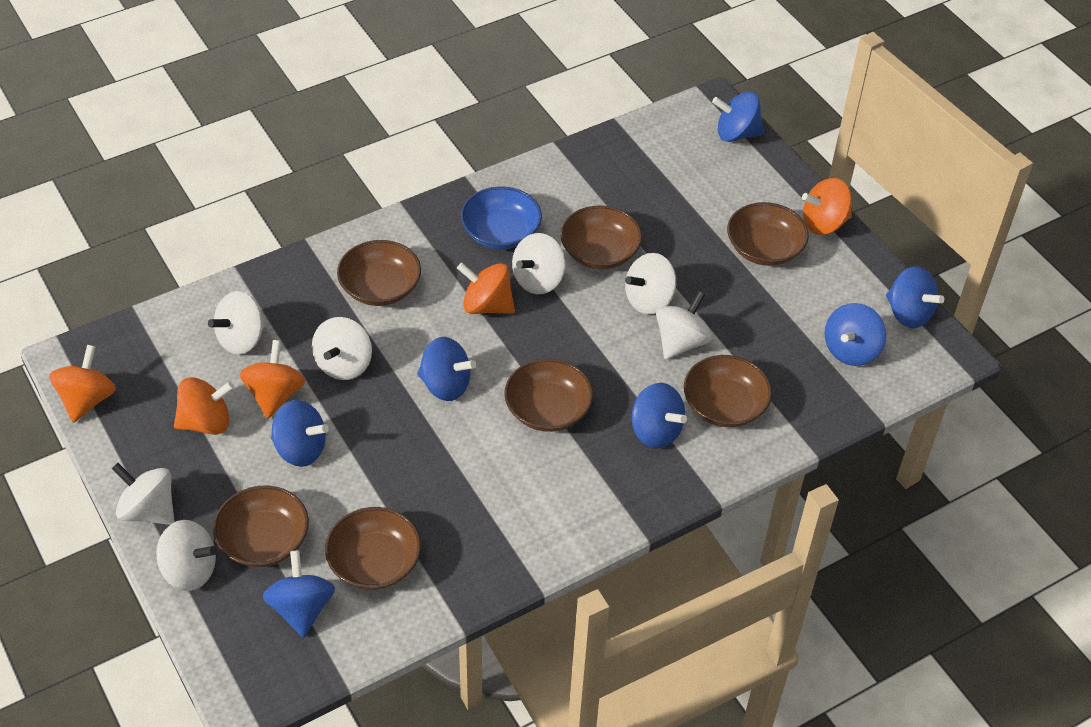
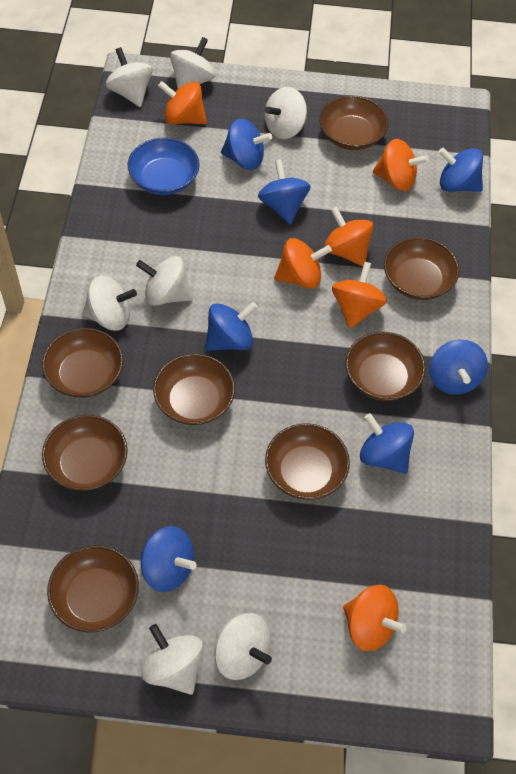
brown bowl: 7 -> 8
orange spinning top: 5 -> 6

